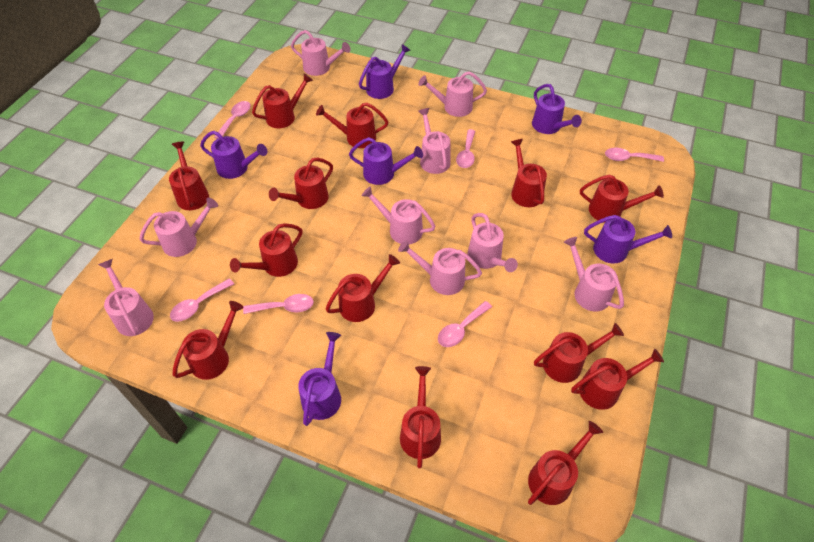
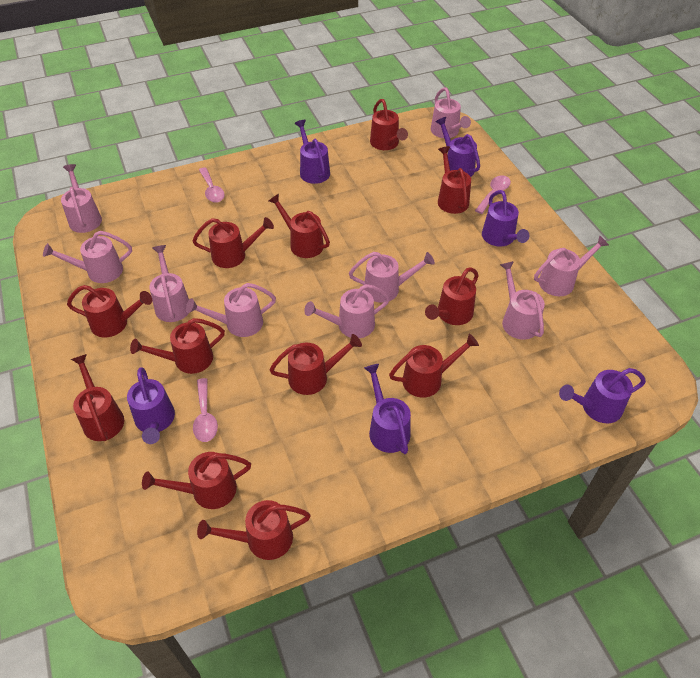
pink spoon: 6 -> 3
red watering can: 13 -> 12

